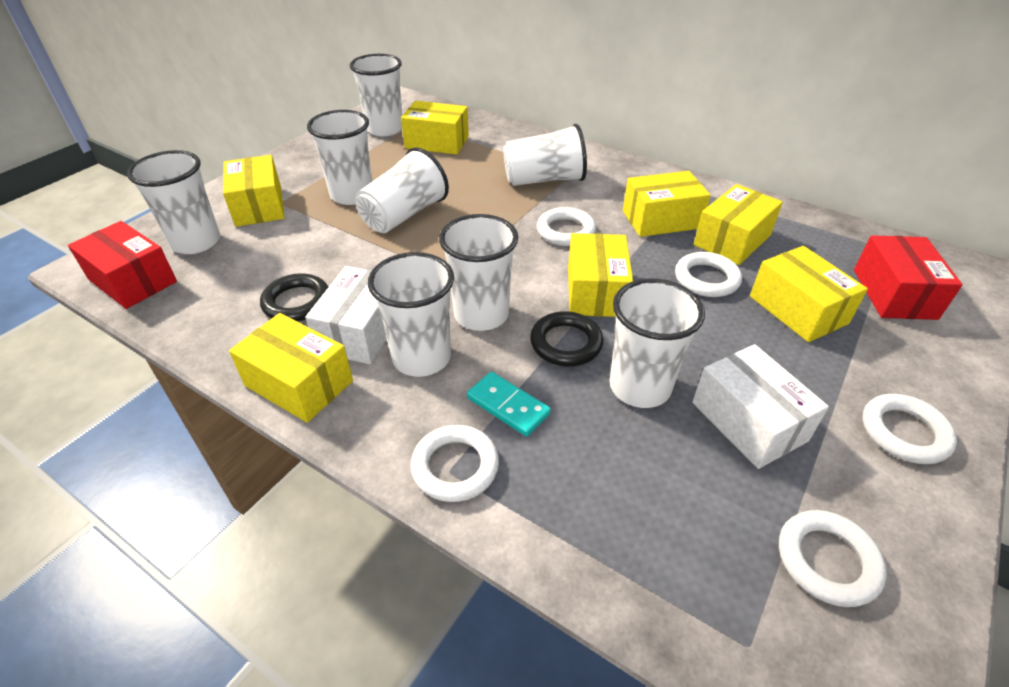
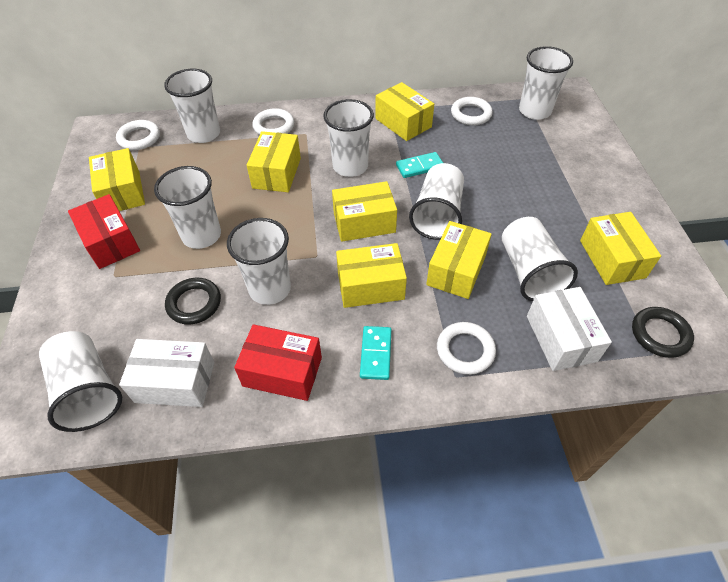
turquoise domino: 1 -> 2
white ring: 5 -> 4

